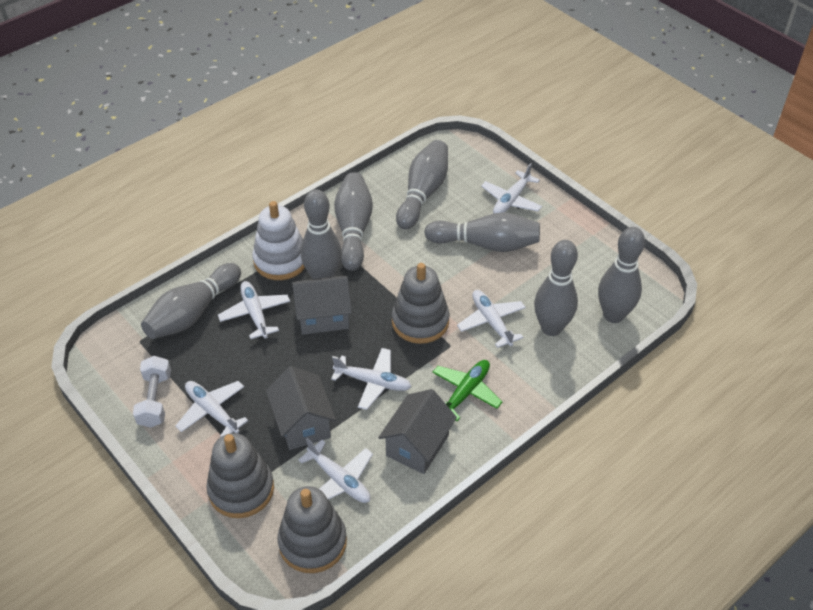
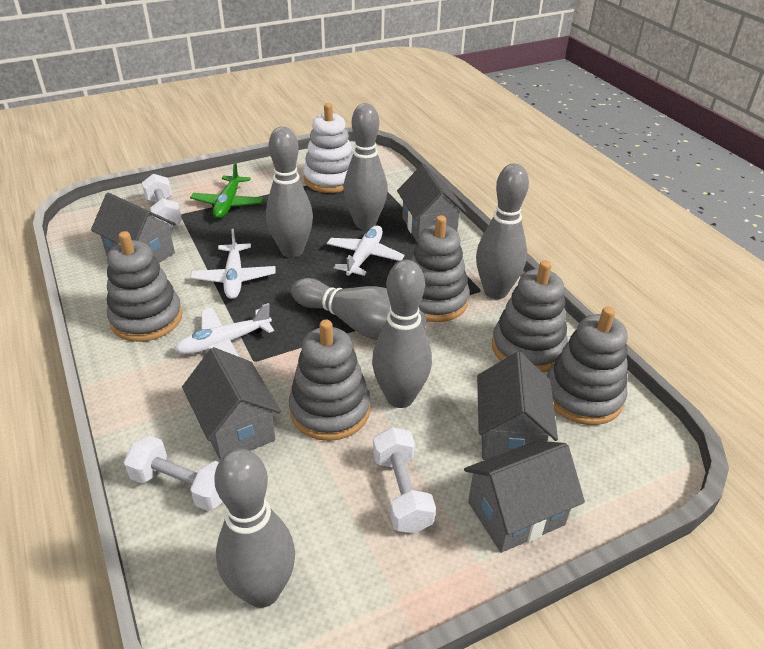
grey bowling pin: 7 -> 6
grey house: 3 -> 5
grey stacking toy: 3 -> 5
white dumbbell: 1 -> 3
white plane: 6 -> 3

